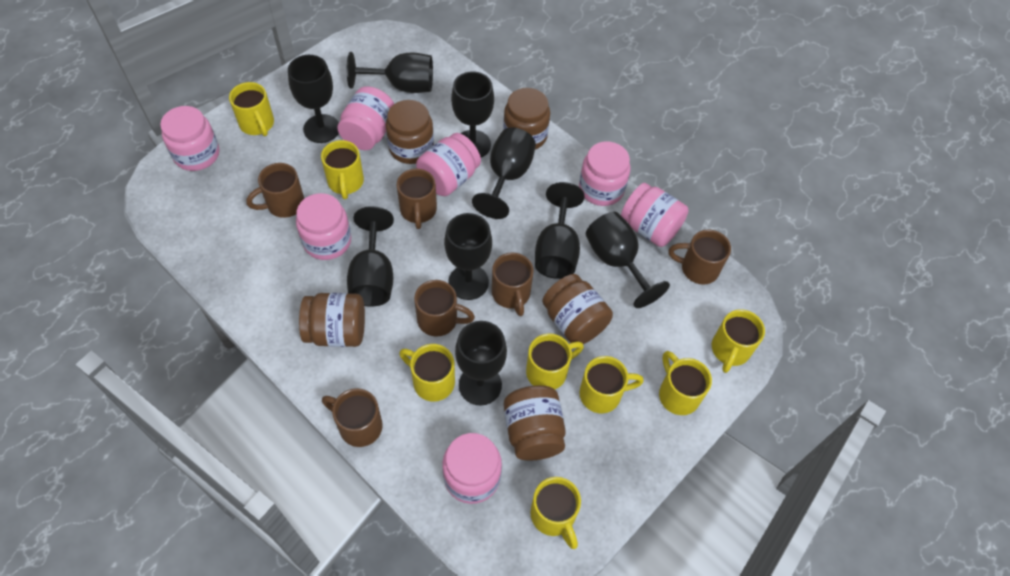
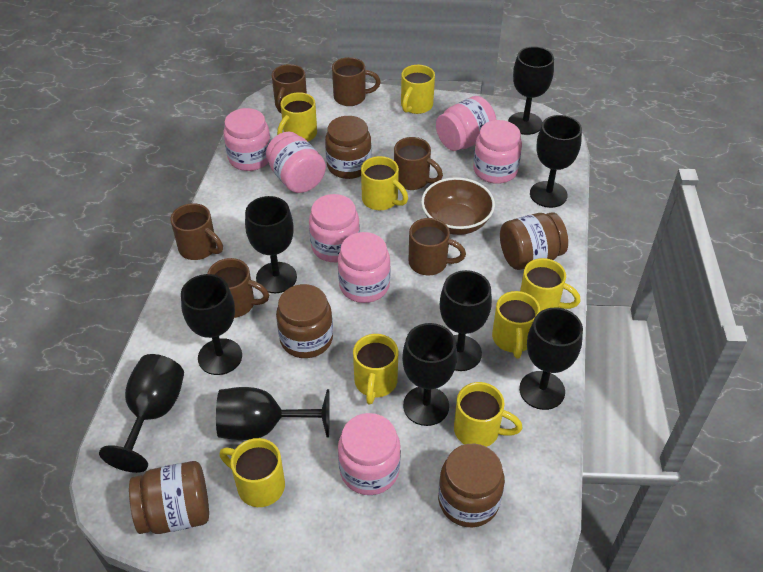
brown bowl: 0 -> 1

